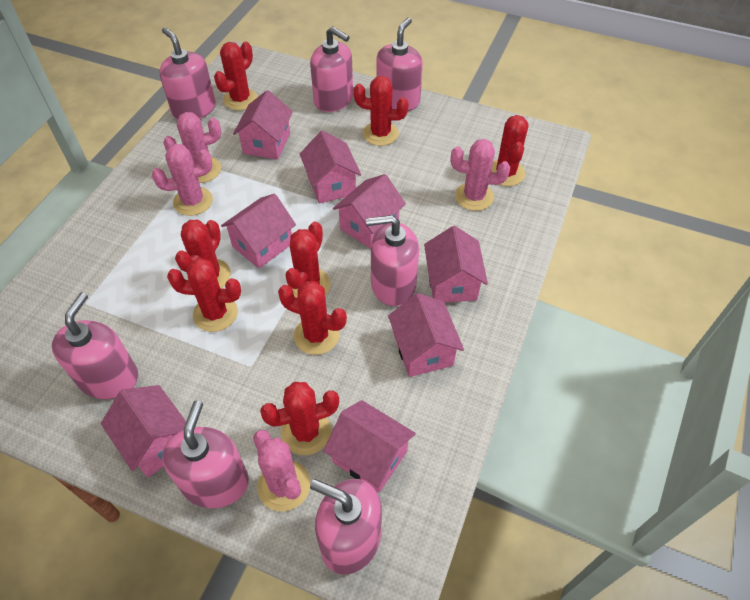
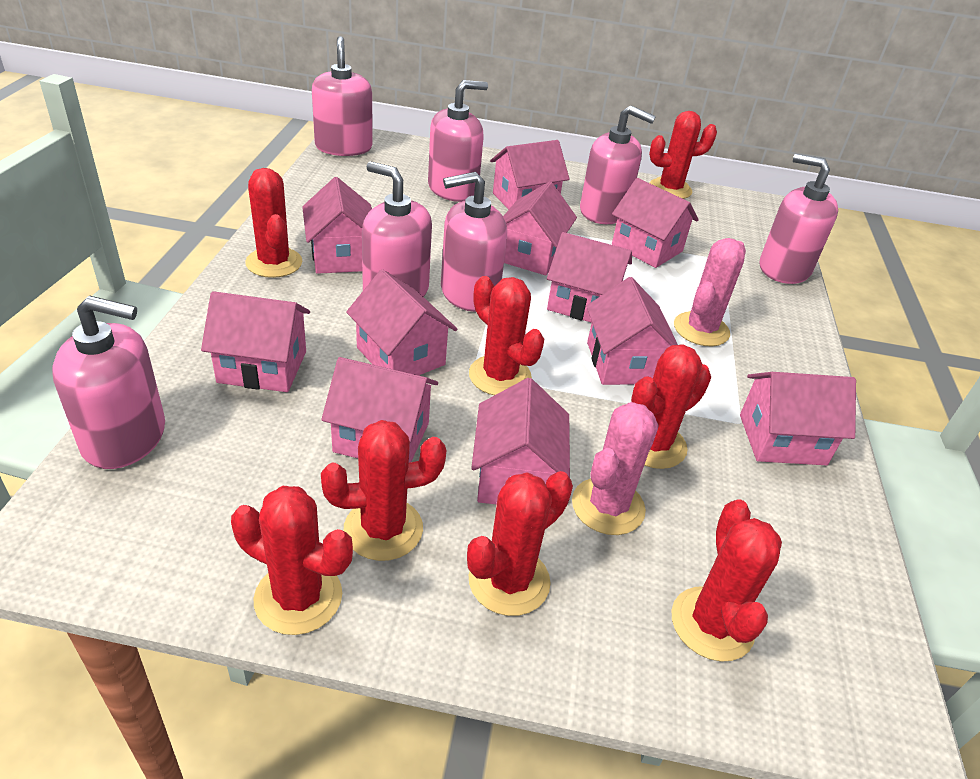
pink cactus: 4 -> 2
pink house: 8 -> 11

